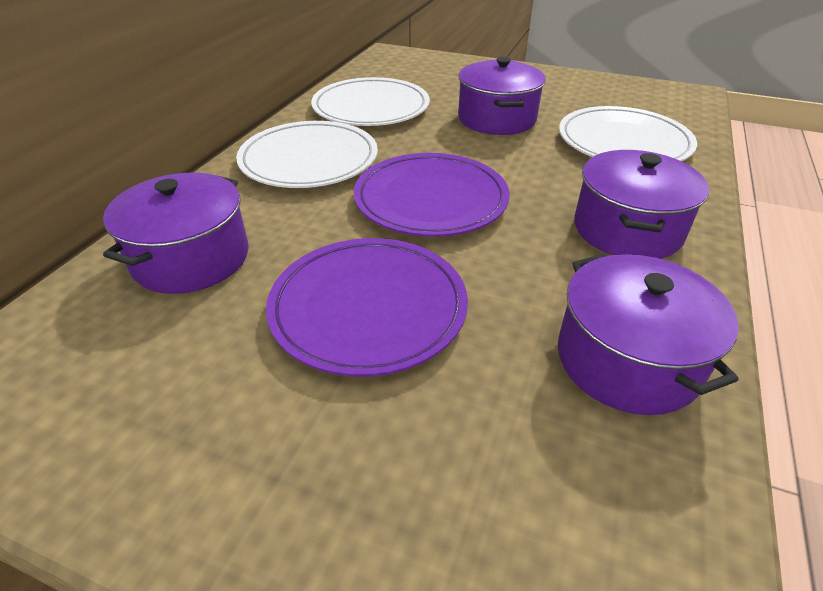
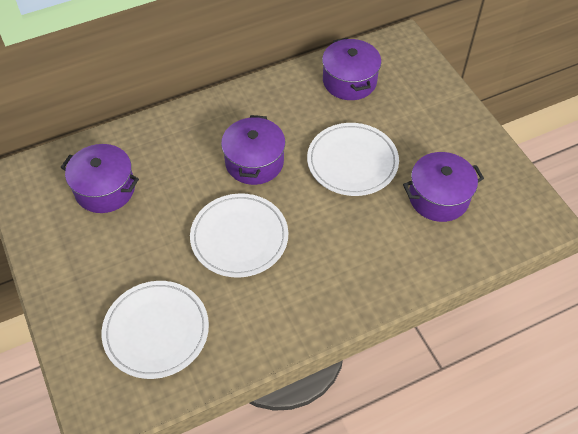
purple plate: 2 -> 0

